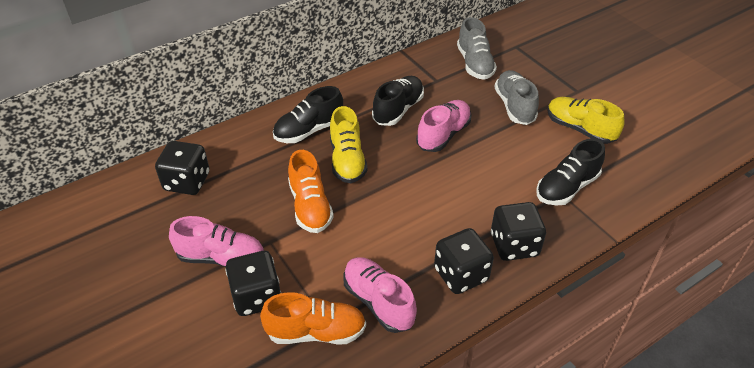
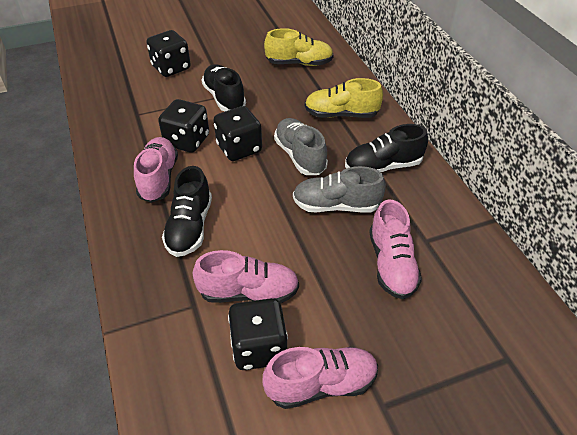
orange shoe: 2 -> 0
pink shoe: 3 -> 4

